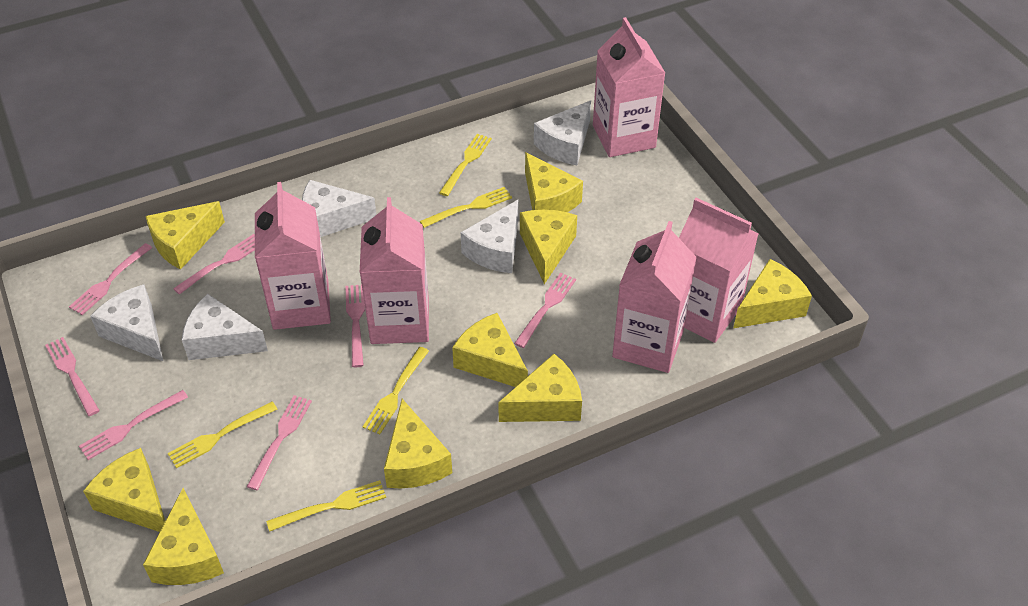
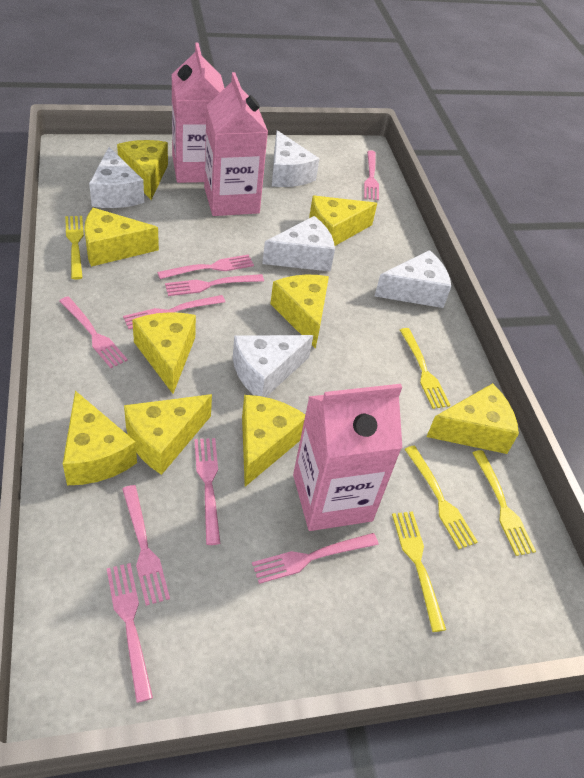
pink carton: 5 -> 3
pink fork: 7 -> 9

